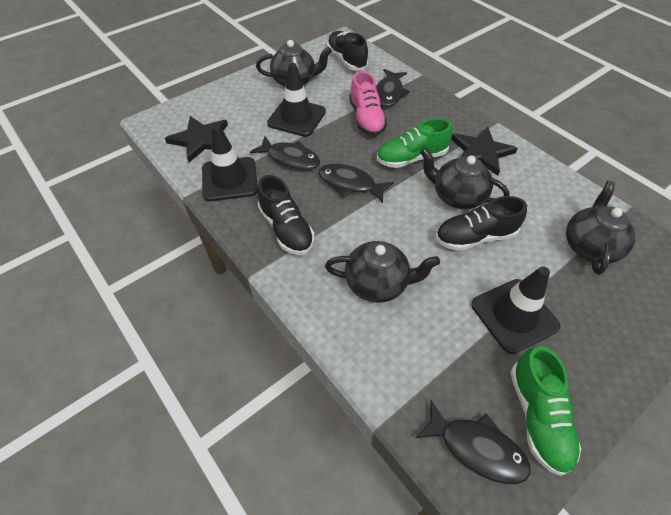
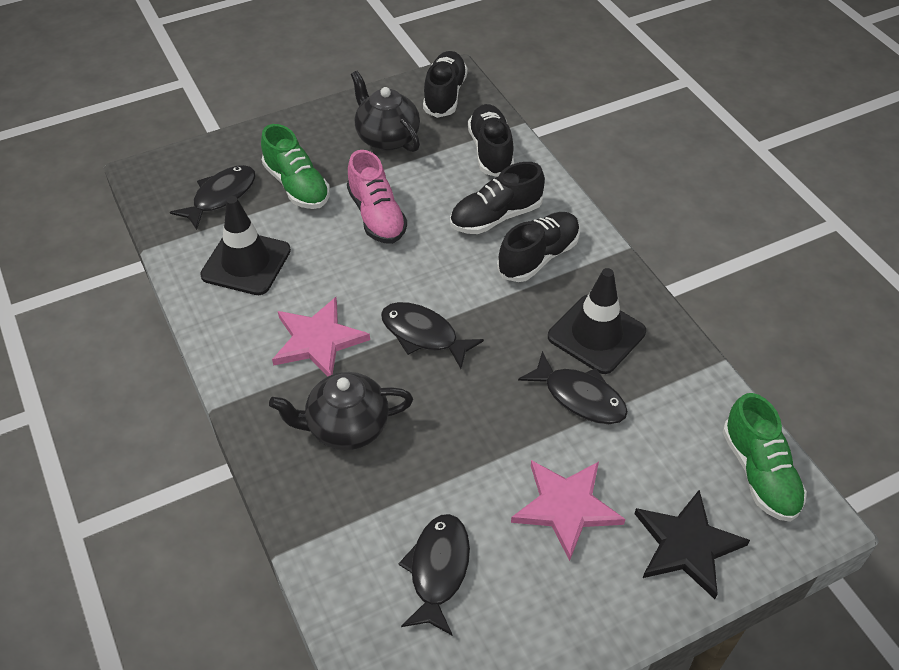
black shoe: 3 -> 4
black star: 2 -> 1
black teapot: 4 -> 2
black traffic cone: 3 -> 2
pink star: 0 -> 2

